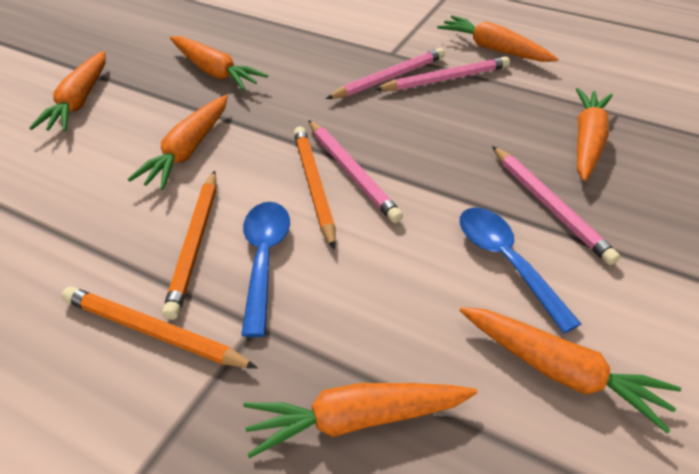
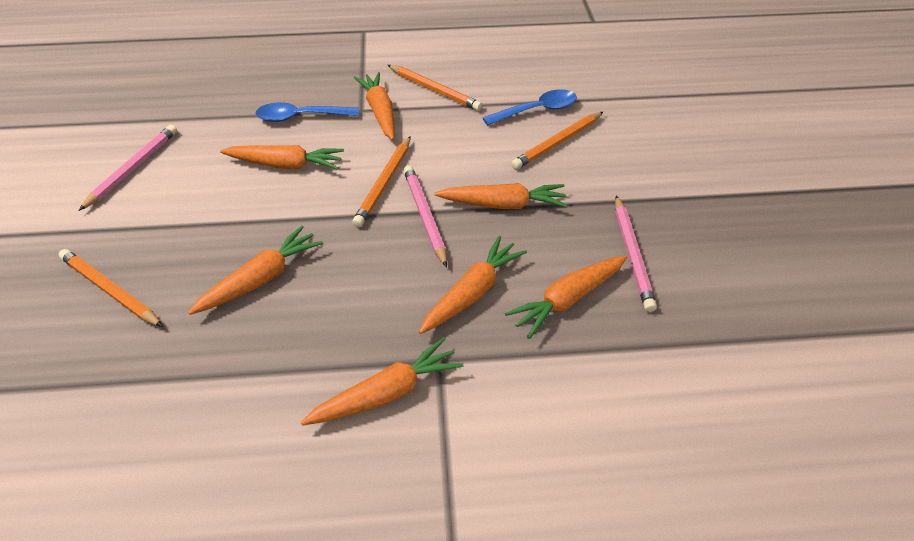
orange pencil: 3 -> 4
pink pencil: 4 -> 3

